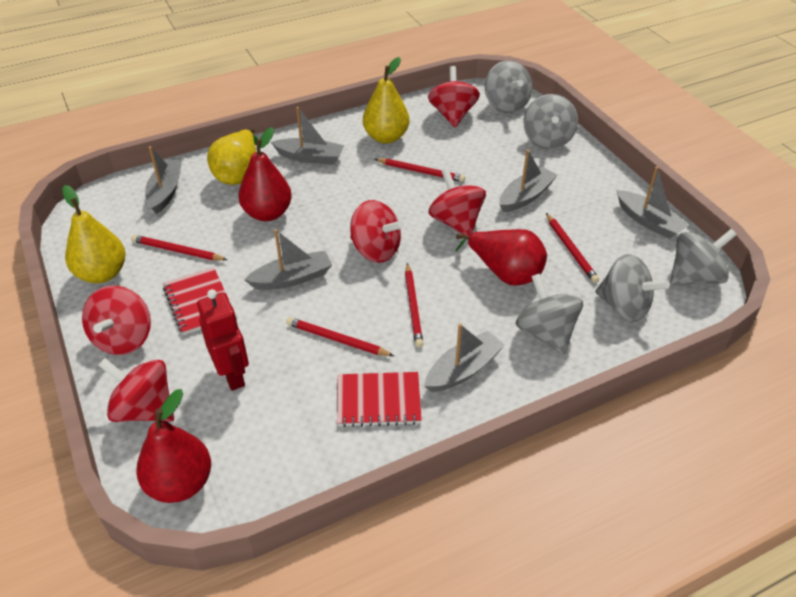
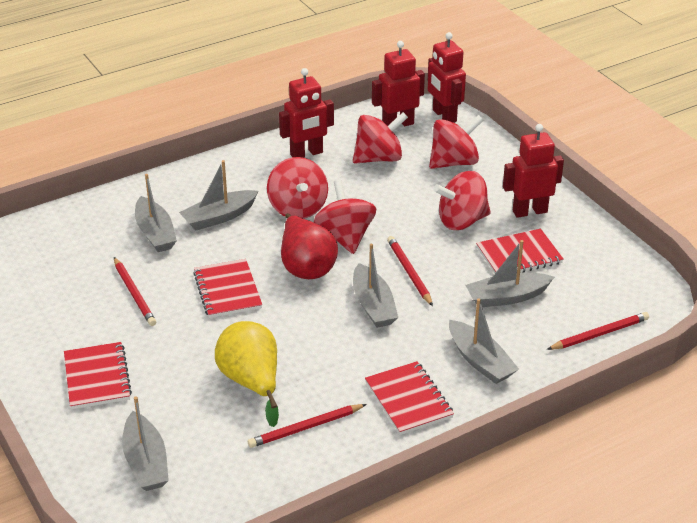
grey spinning top: 5 -> 0
red notebook: 2 -> 4
red pear: 3 -> 1
red pencil: 5 -> 4
red robot: 1 -> 4
yellow pear: 3 -> 1

